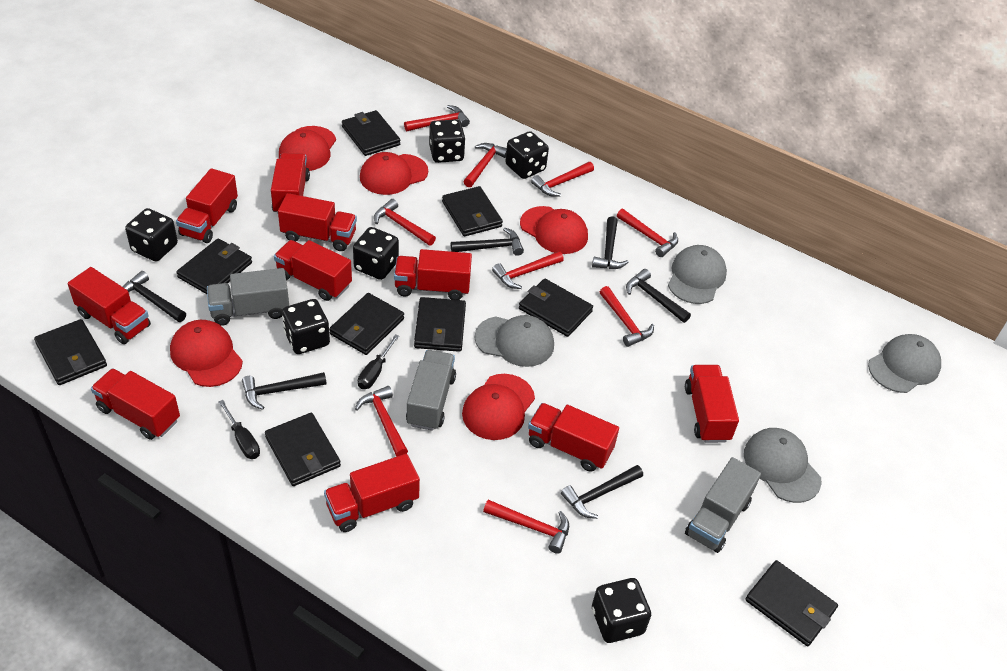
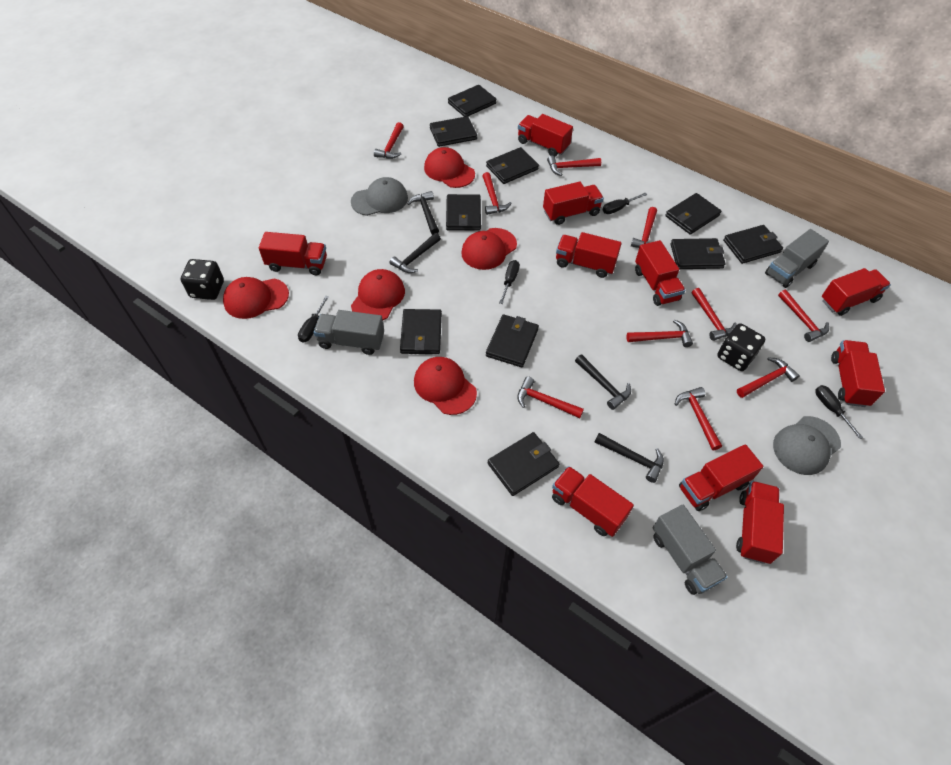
black dice: 6 -> 2
black hammer: 6 -> 4
black screwdriver: 2 -> 4
black wallet: 9 -> 10
grey cap: 4 -> 2
red hammer: 9 -> 10

